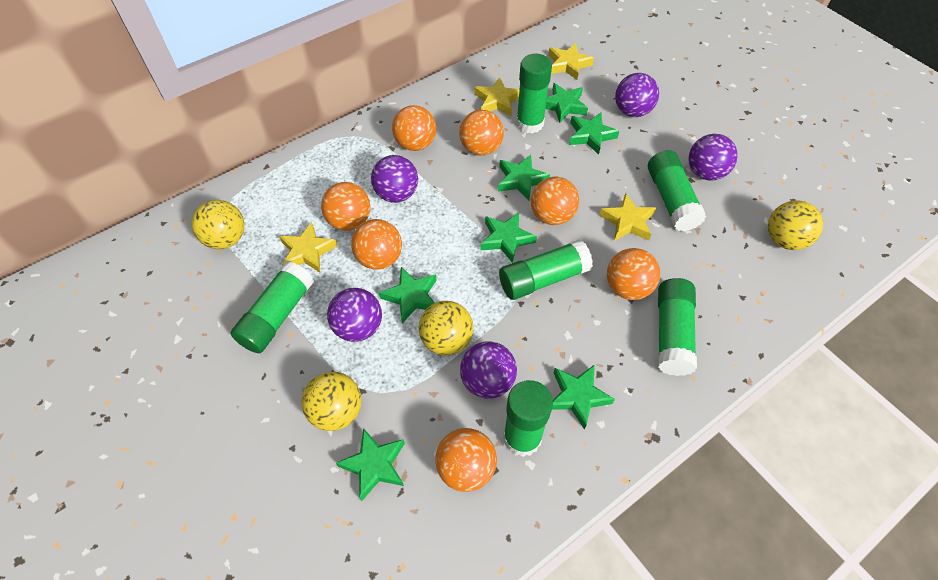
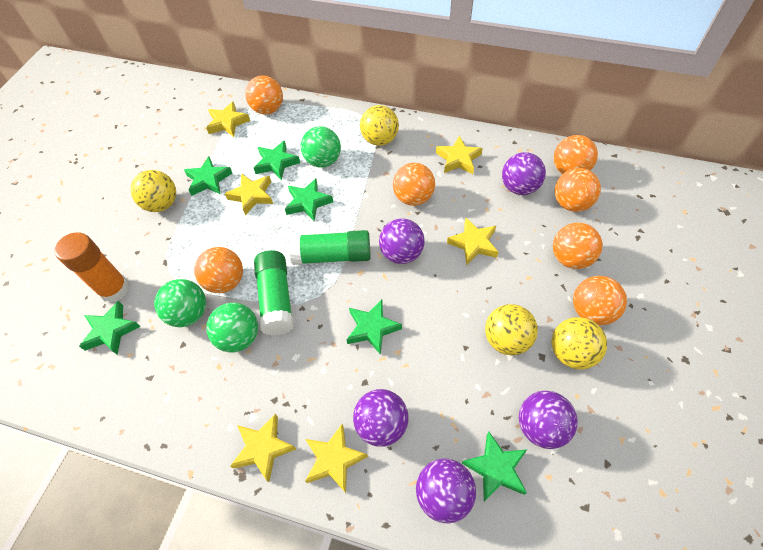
green ball: 0 -> 3
green glue stick: 6 -> 2
green star: 7 -> 6
orange glue stick: 0 -> 1
yellow star: 4 -> 6

